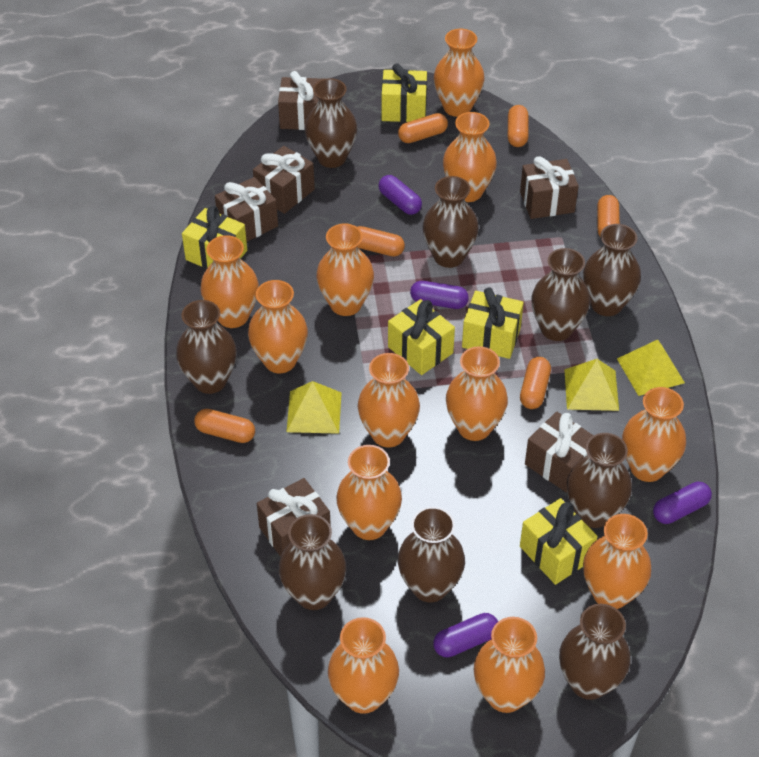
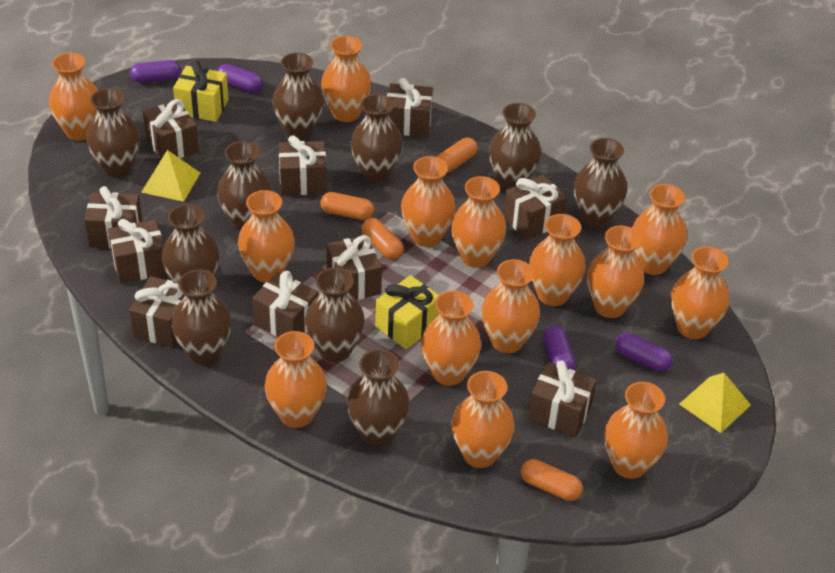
brown gift: 6 -> 10
brown vase: 9 -> 10
orange capsule: 6 -> 4
orange vase: 12 -> 14
yellow gift: 5 -> 2
yellow pyramid: 3 -> 2

